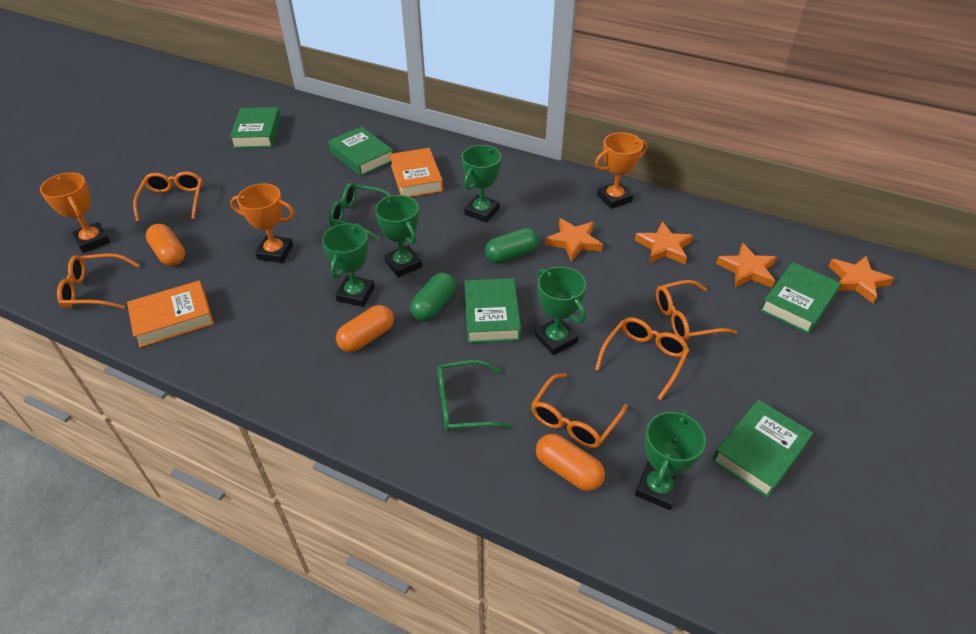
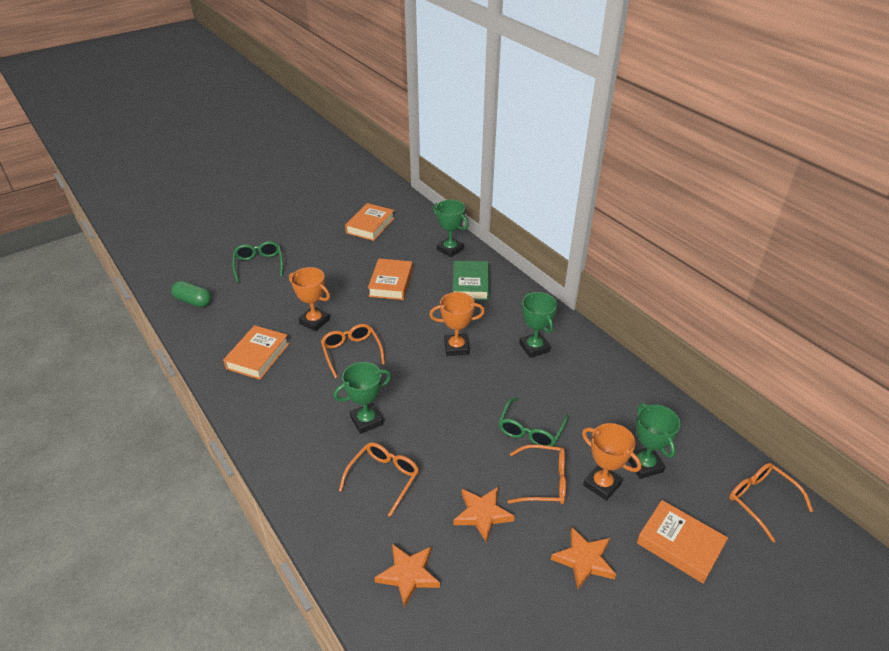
green book: 5 -> 1
green capsule: 2 -> 1
green trophy: 5 -> 4
orange book: 2 -> 4
orange capsule: 3 -> 0
orange glasses: 5 -> 4
orange star: 4 -> 3

